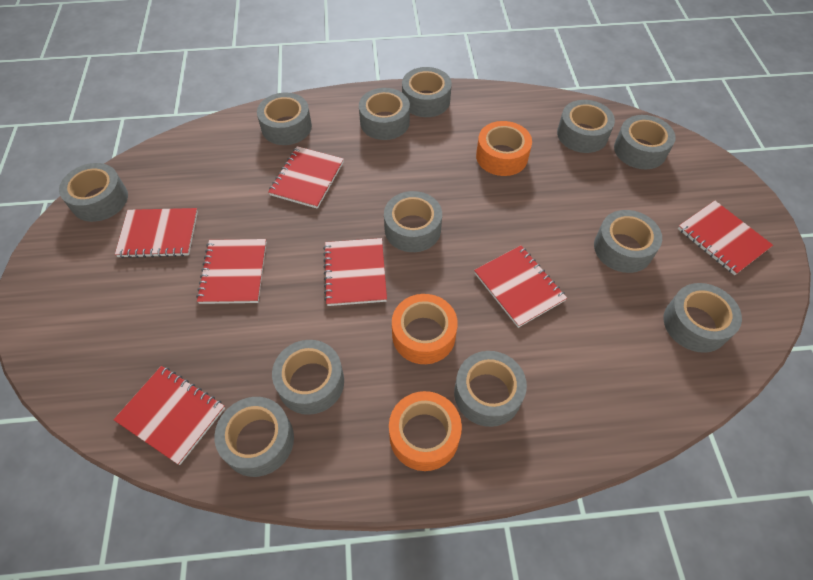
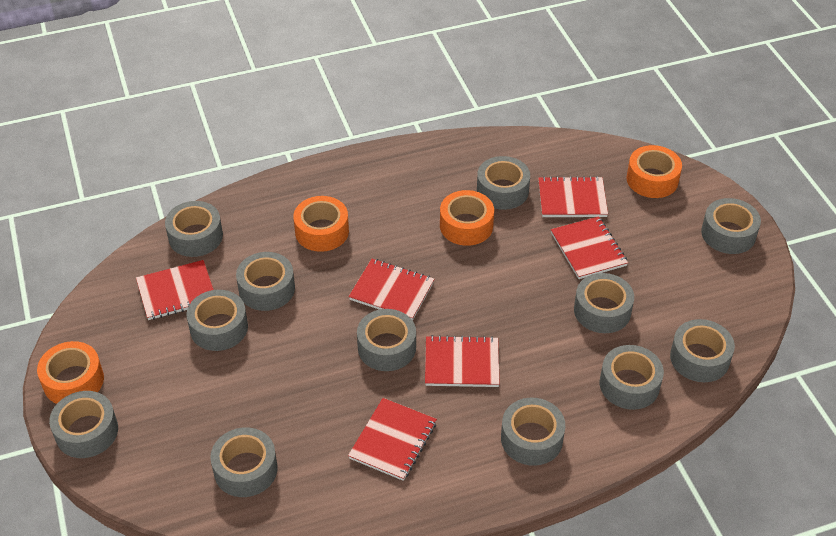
orange tape: 3 -> 4
red notebook: 7 -> 6

